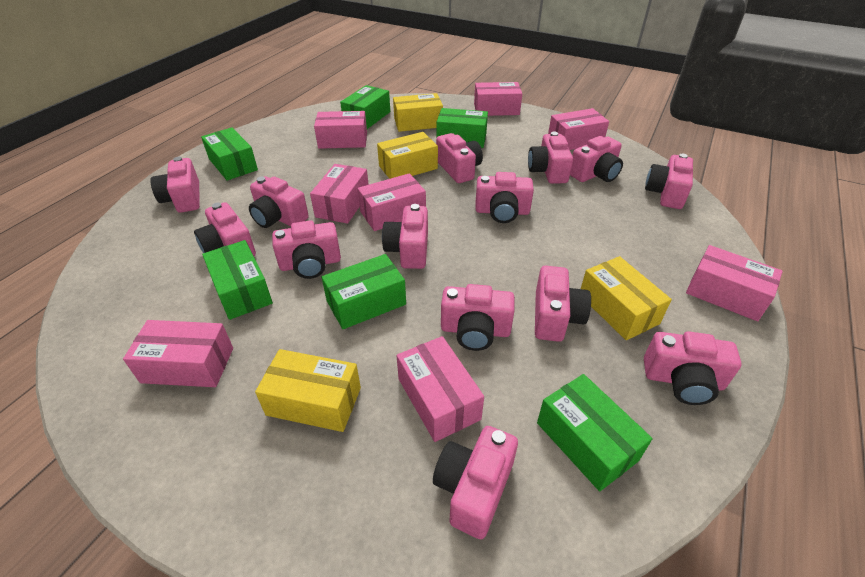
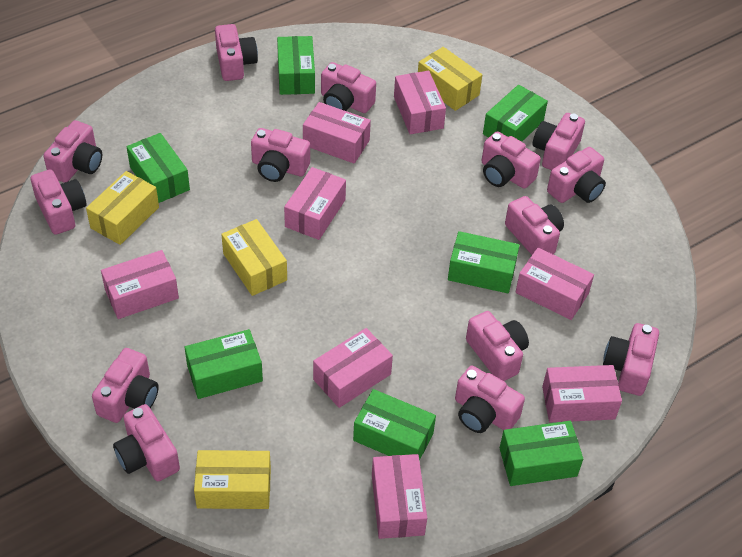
green box: 6 -> 7

